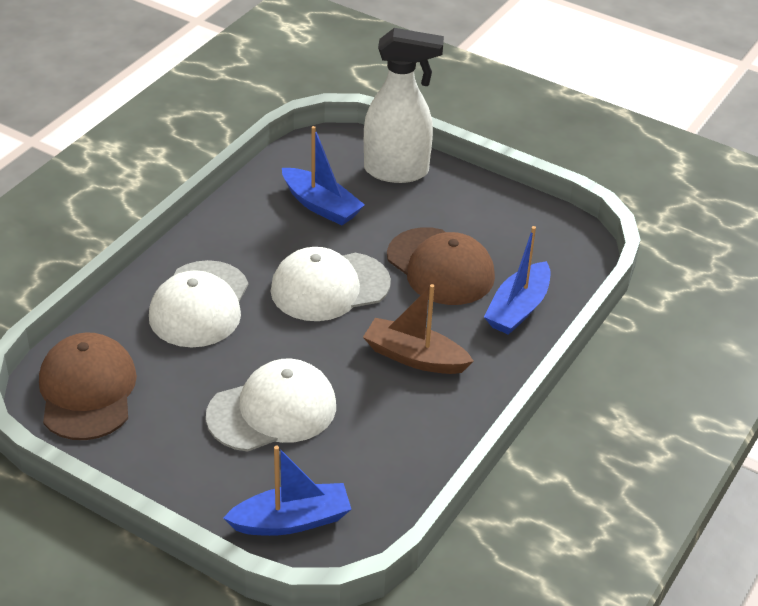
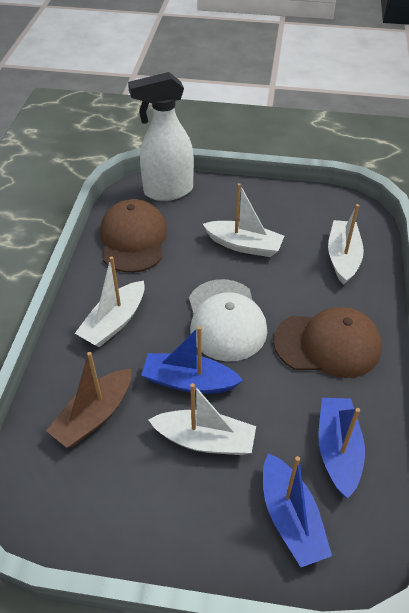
white boat: 0 -> 4
white cap: 3 -> 1

